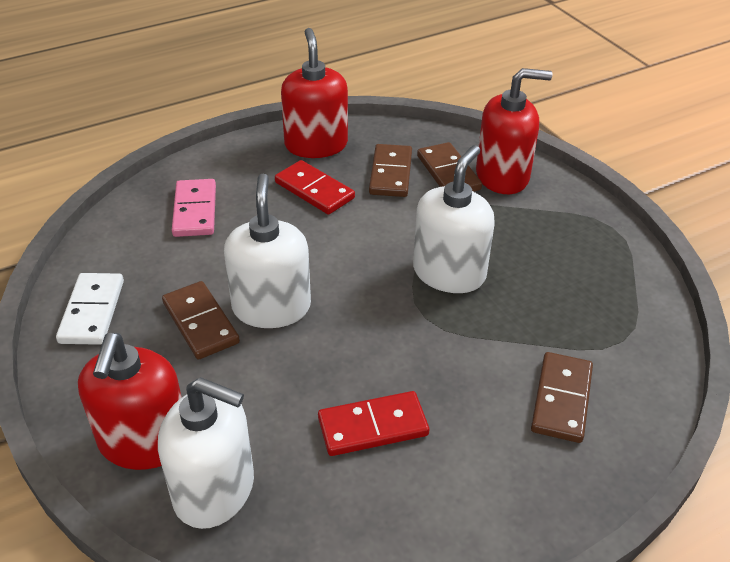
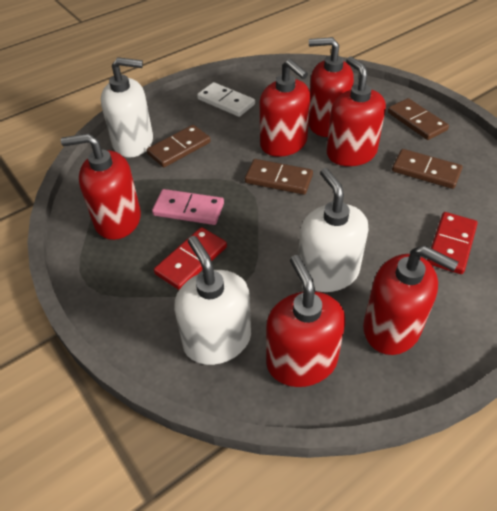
red soap dispenser: 3 -> 6

